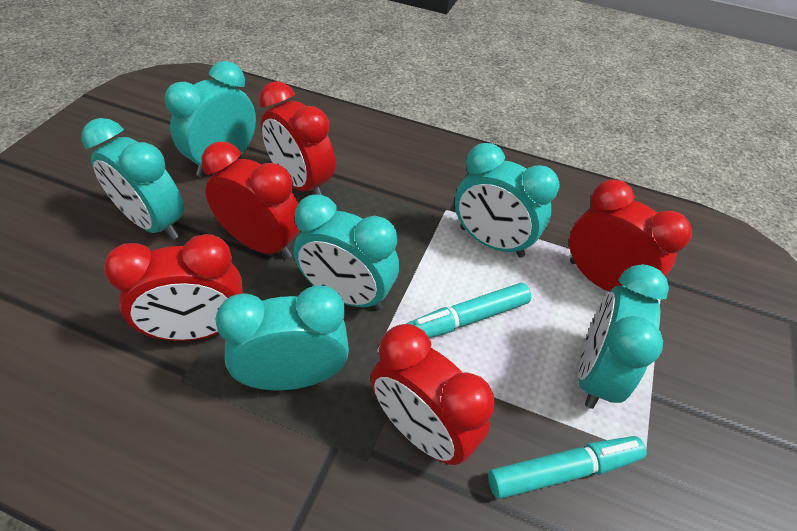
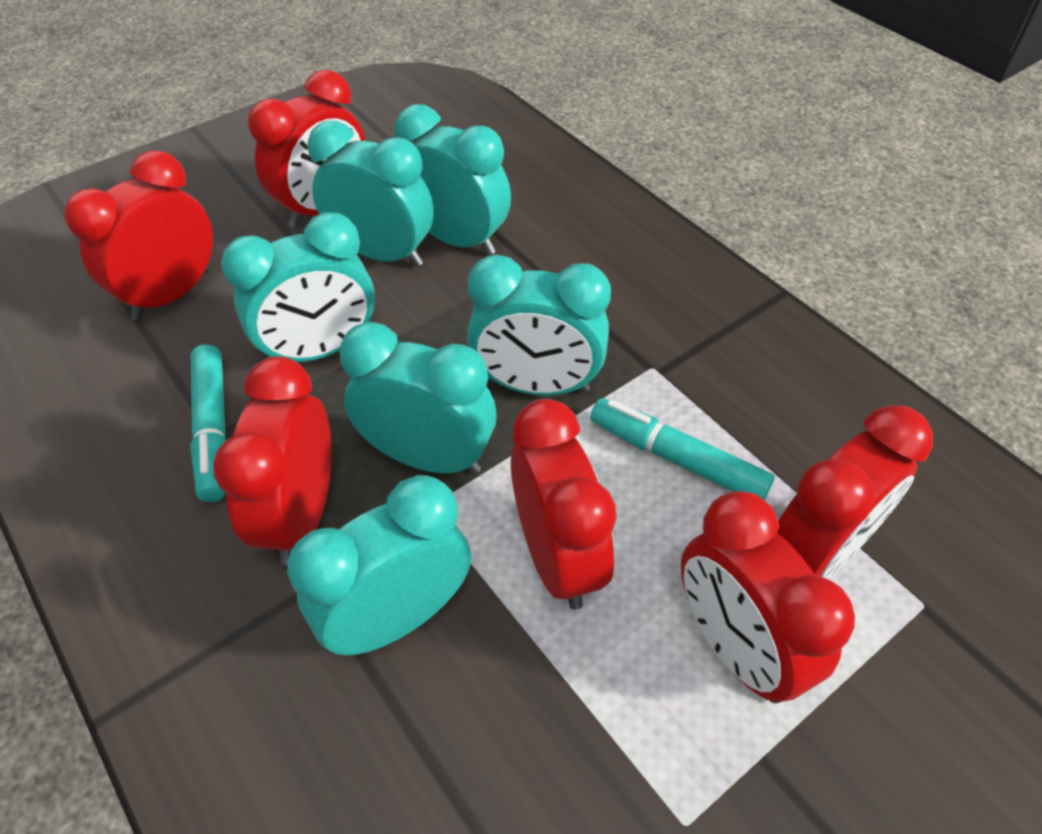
red clock: 5 -> 6

